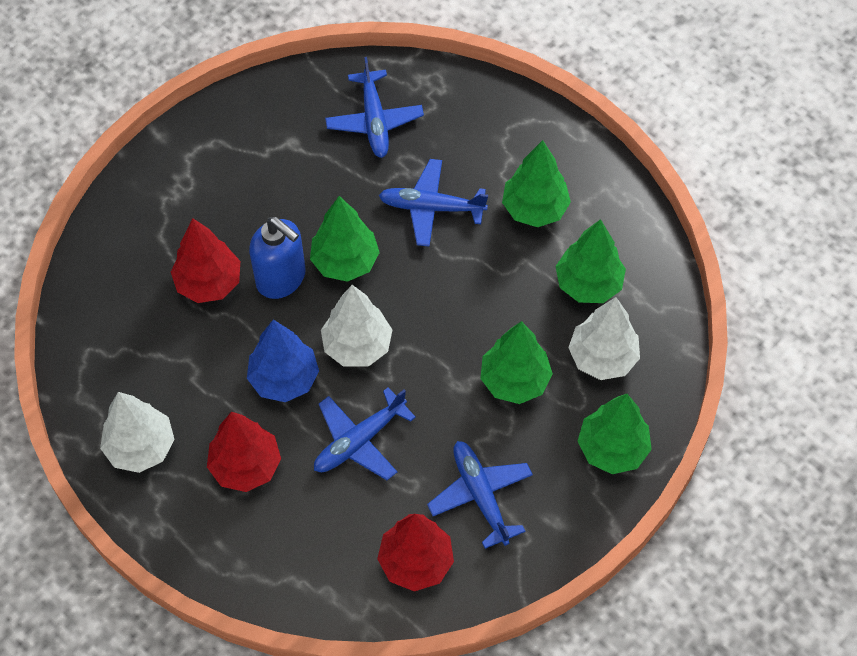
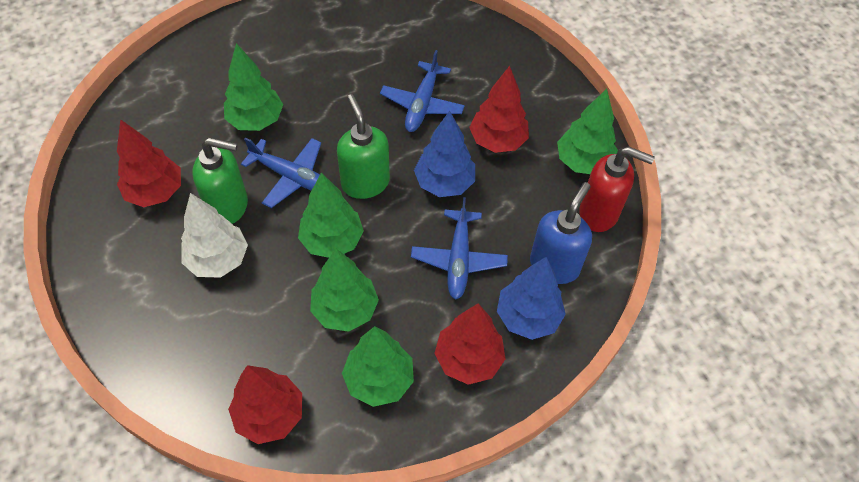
blue plane: 4 -> 3
blue tree: 1 -> 2
green soap dispenser: 0 -> 2
red soap dispenser: 0 -> 1
red tree: 3 -> 4
white tree: 3 -> 1

